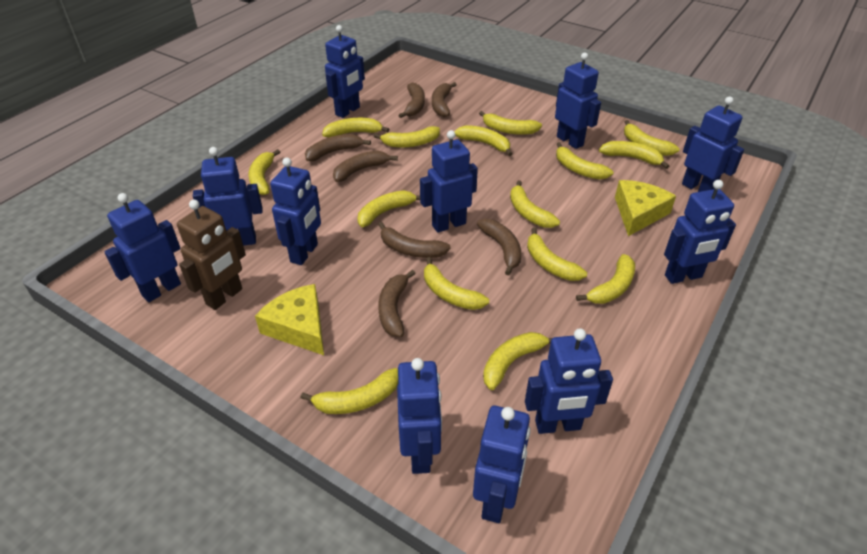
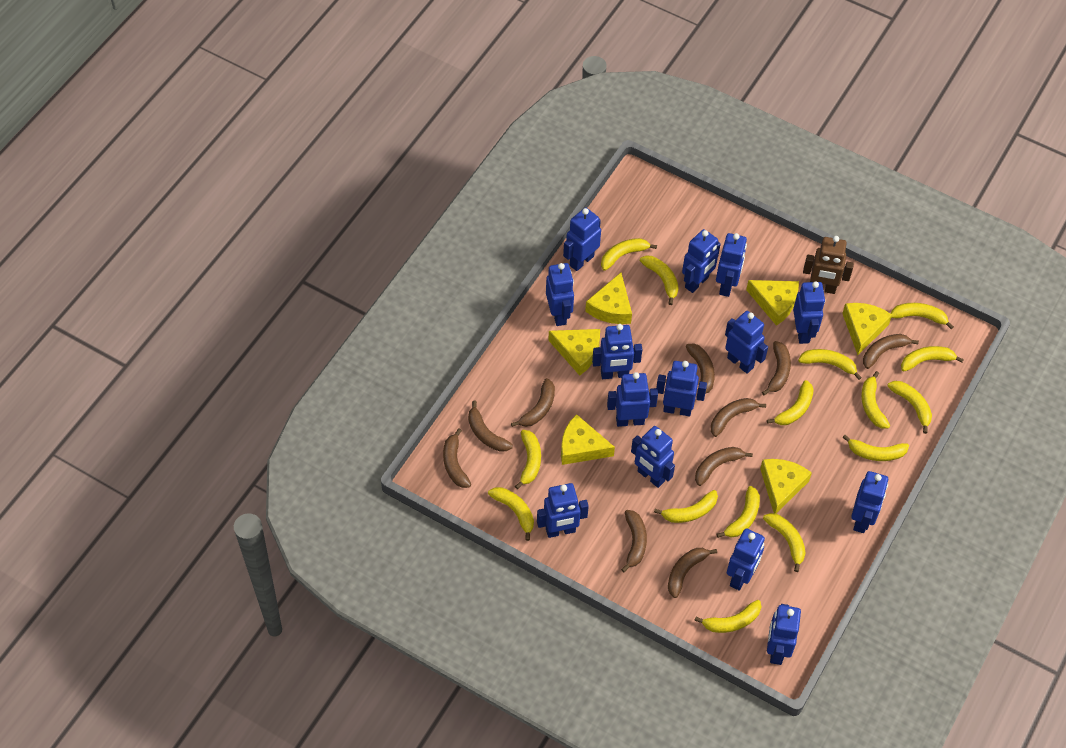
blue robot: 11 -> 14
brown banana: 7 -> 10
yellow cheese: 2 -> 6

